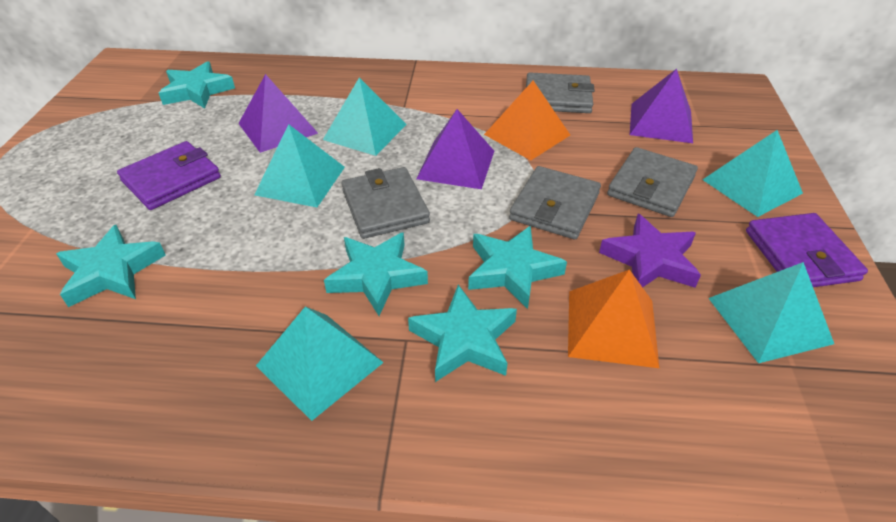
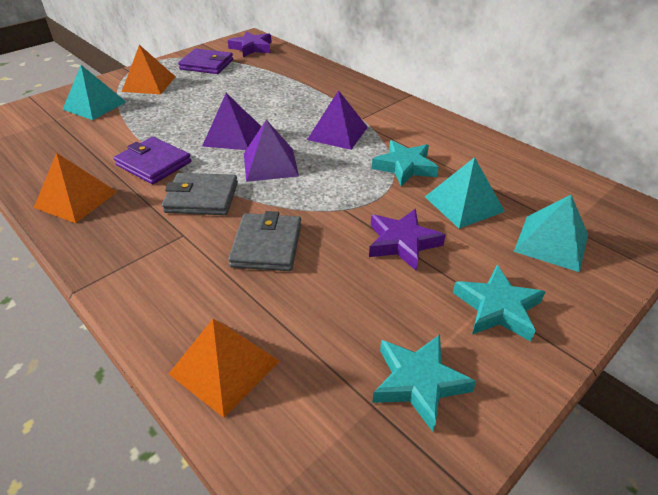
grey wallet: 4 -> 2
orange pyramid: 2 -> 3
purple star: 1 -> 2
turquoise pyramid: 5 -> 3
turquoise star: 5 -> 3

